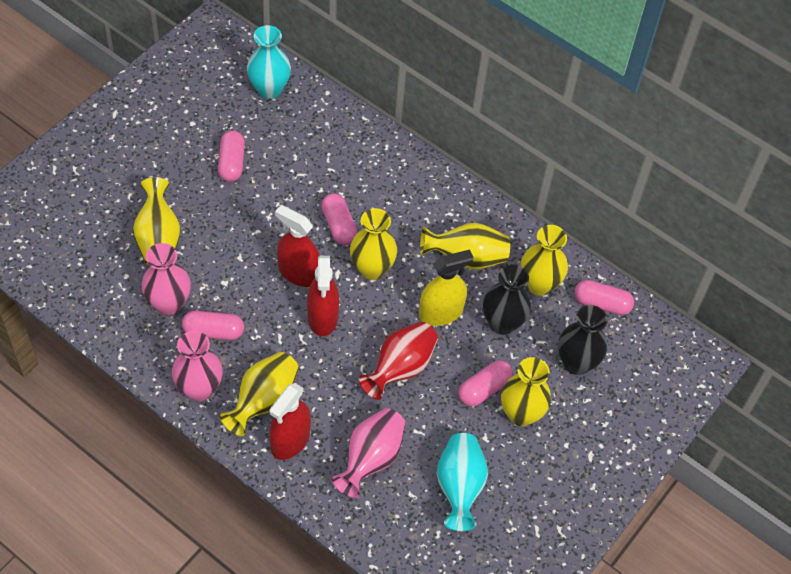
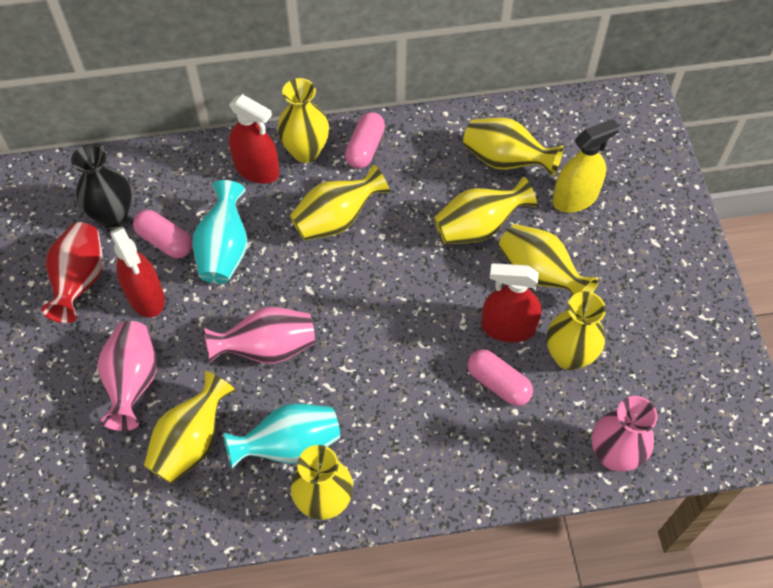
black vase: 2 -> 1
pink capsule: 5 -> 3
yellow vase: 6 -> 8

